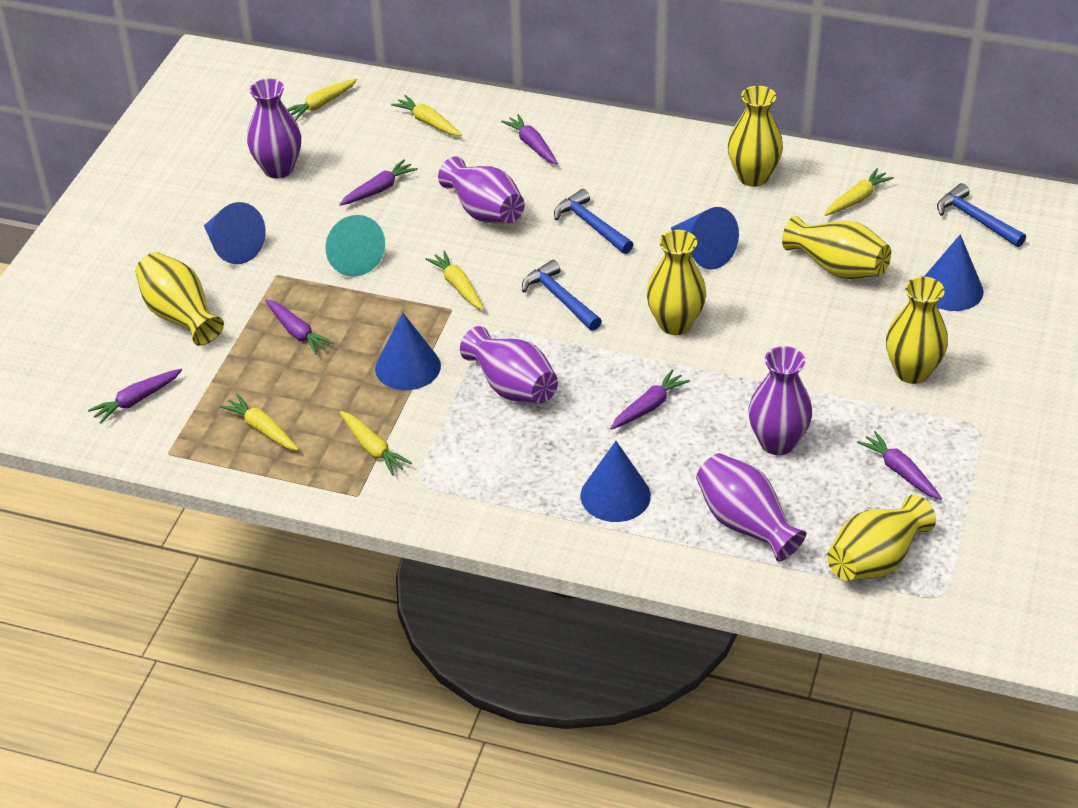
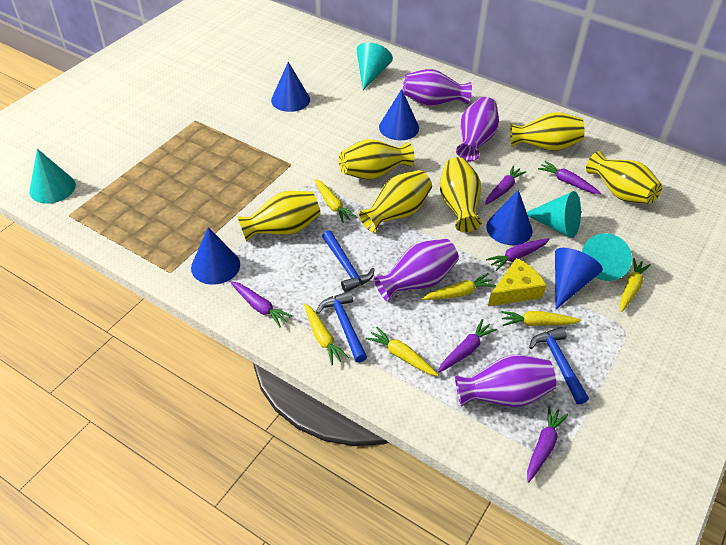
purple vase: 5 -> 4
turquoise cone: 1 -> 4
yellow cheese: 0 -> 1

